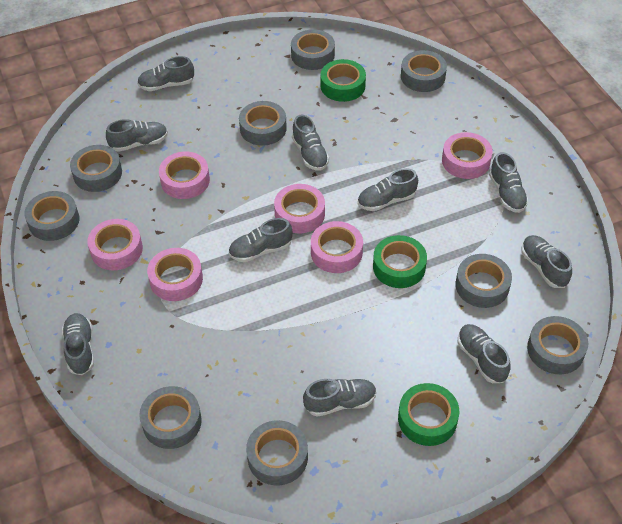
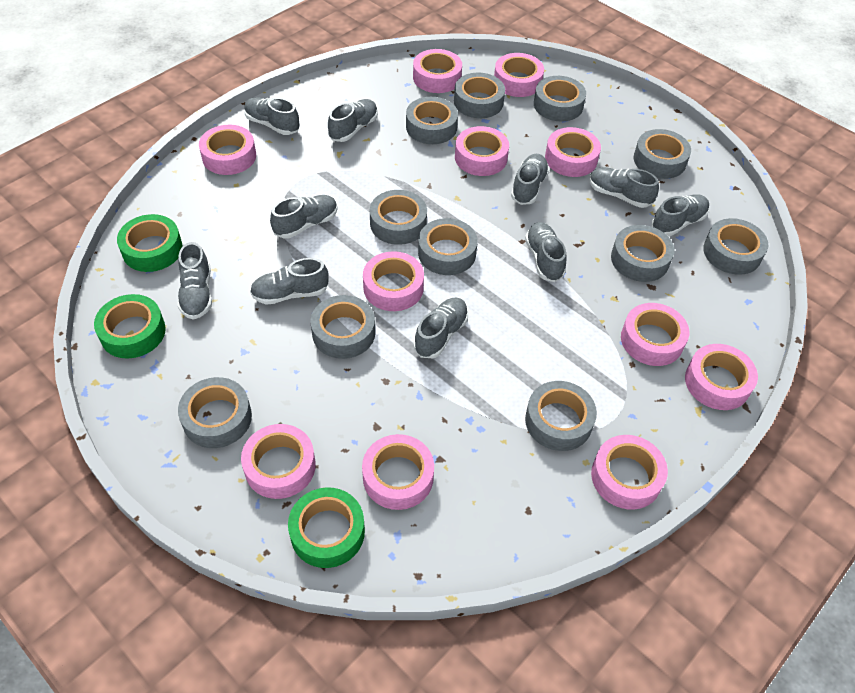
grey tape: 9 -> 11
pink tape: 6 -> 11

